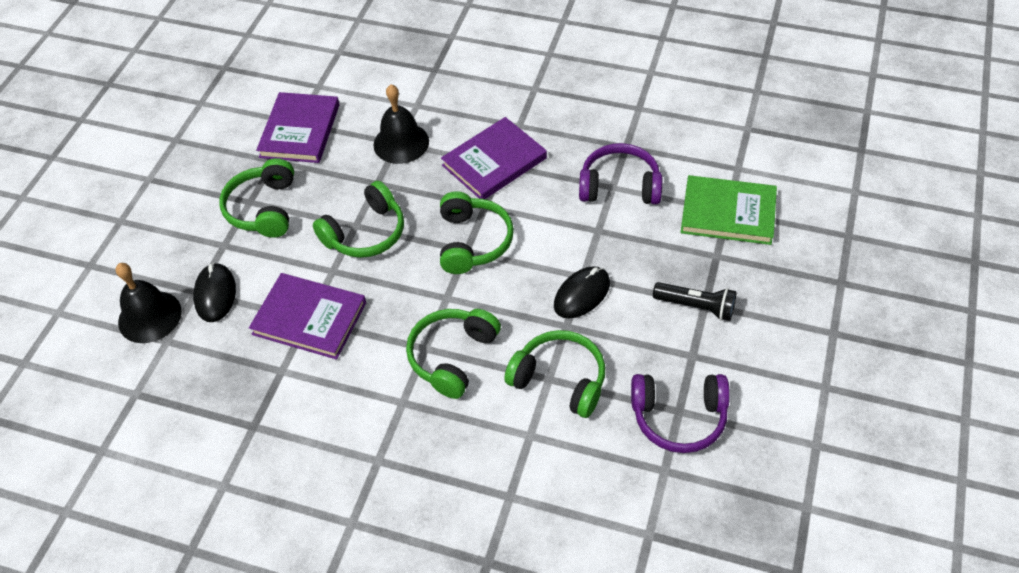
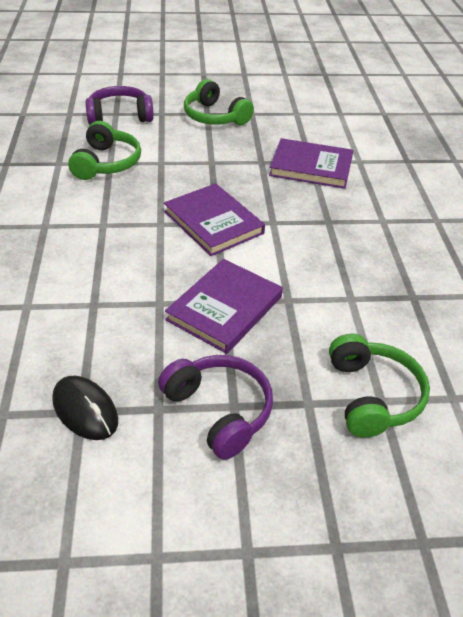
black bell: 2 -> 0
black flashlight: 1 -> 0
black mouse: 2 -> 1
green book: 1 -> 0
green headphones: 5 -> 3

